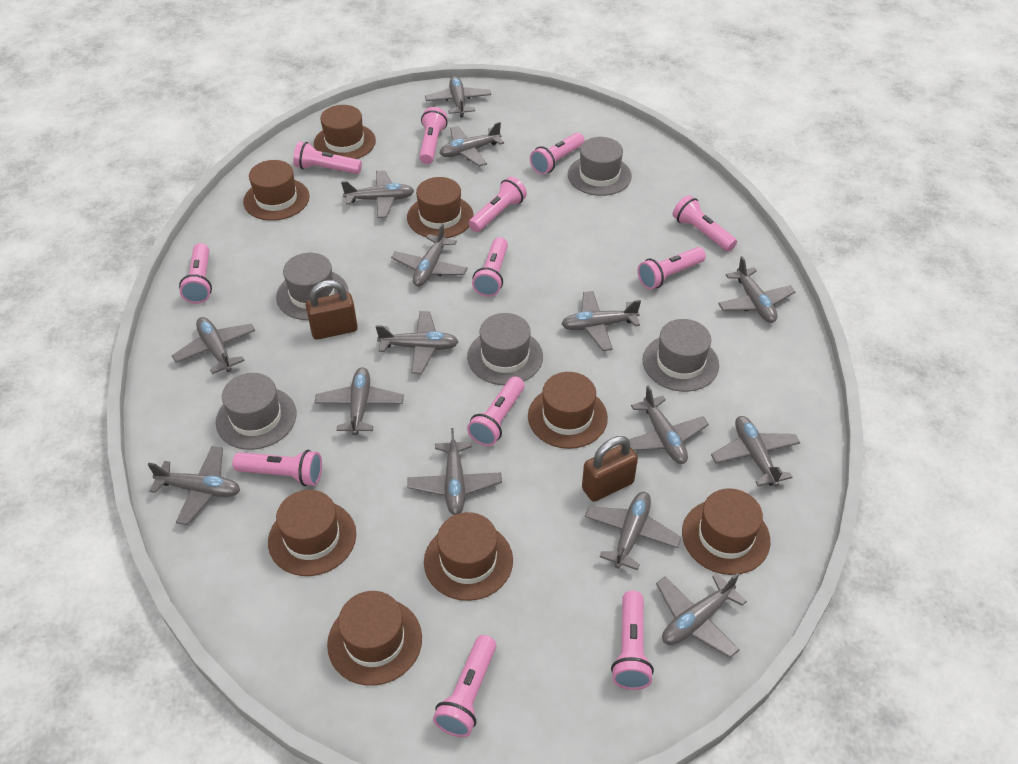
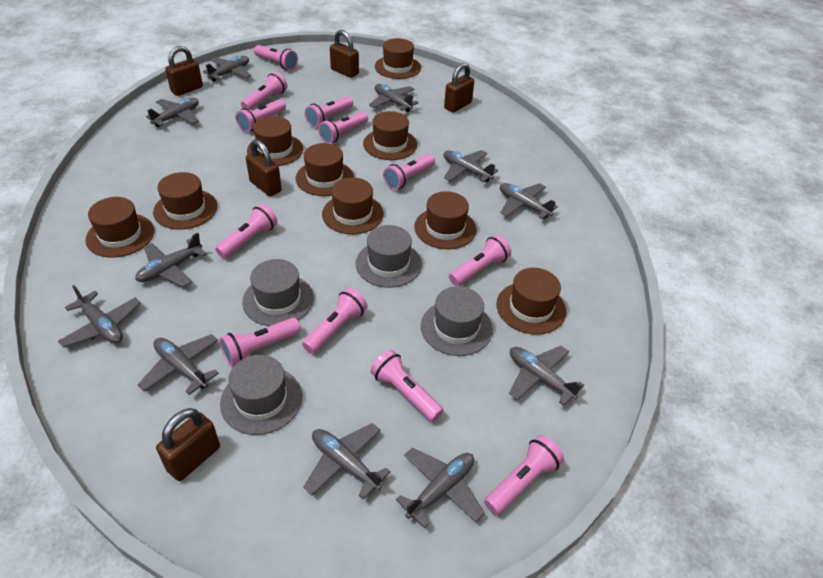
brown hat: 8 -> 9
brown padlock: 2 -> 5
grey hat: 5 -> 4
grey plane: 15 -> 11

